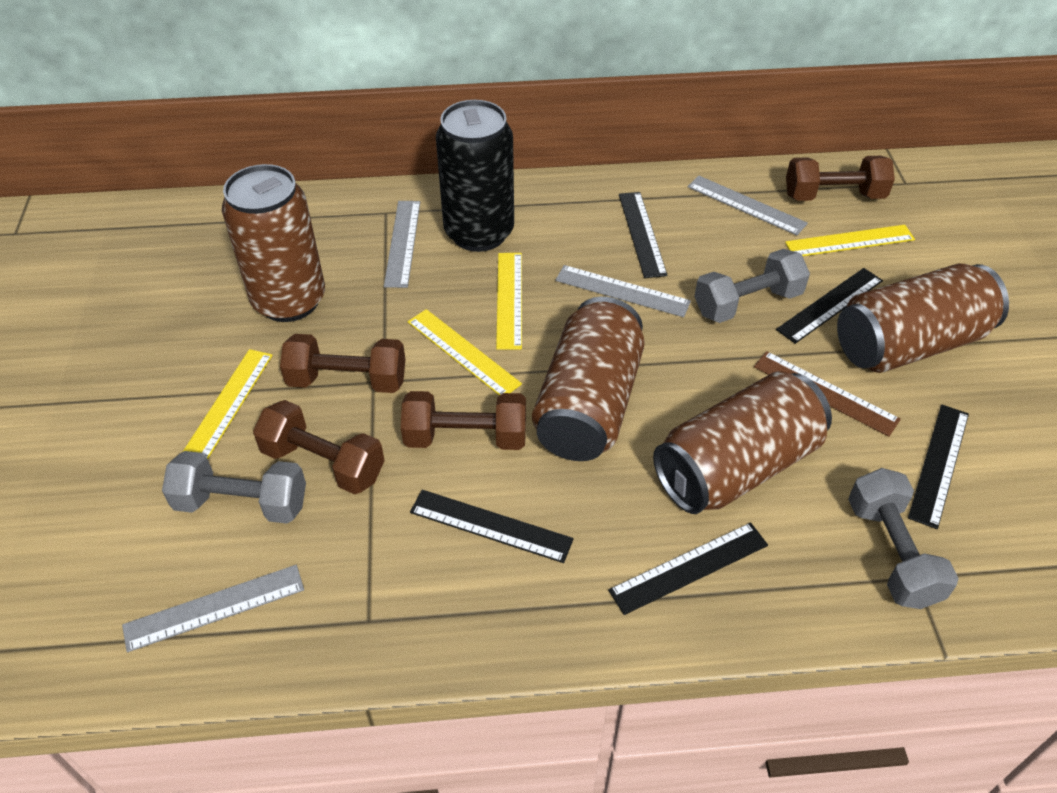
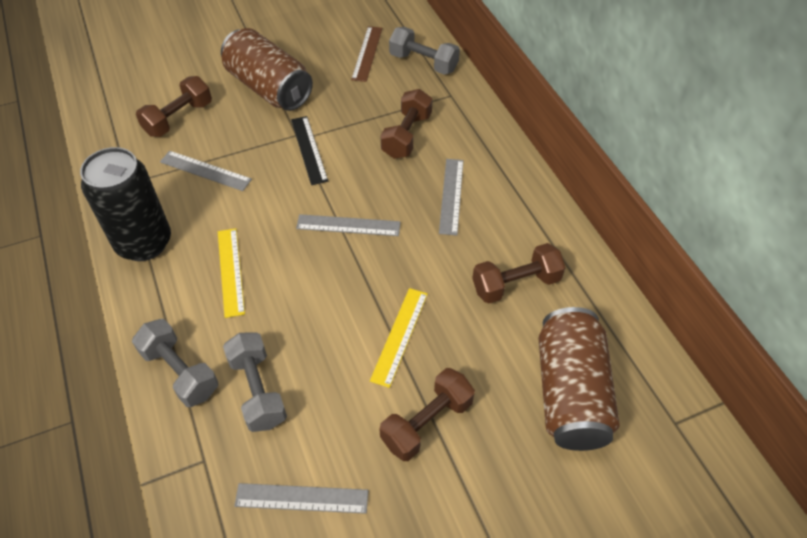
black ruler: 5 -> 1
brown can: 4 -> 2
yellow ruler: 4 -> 2

